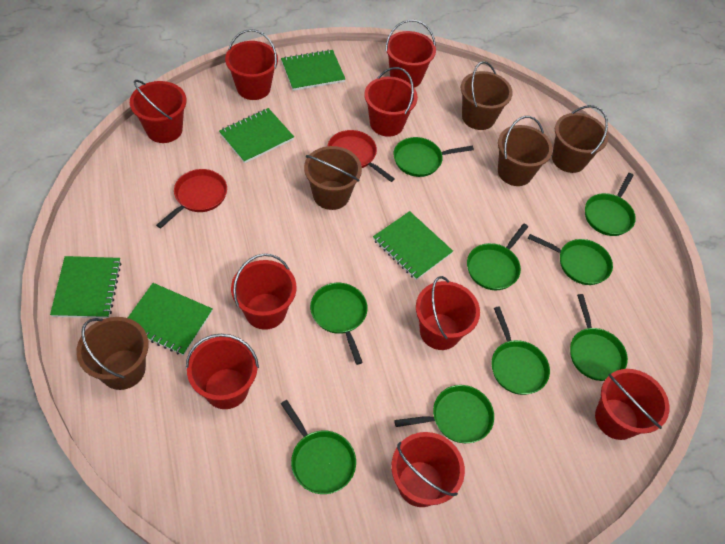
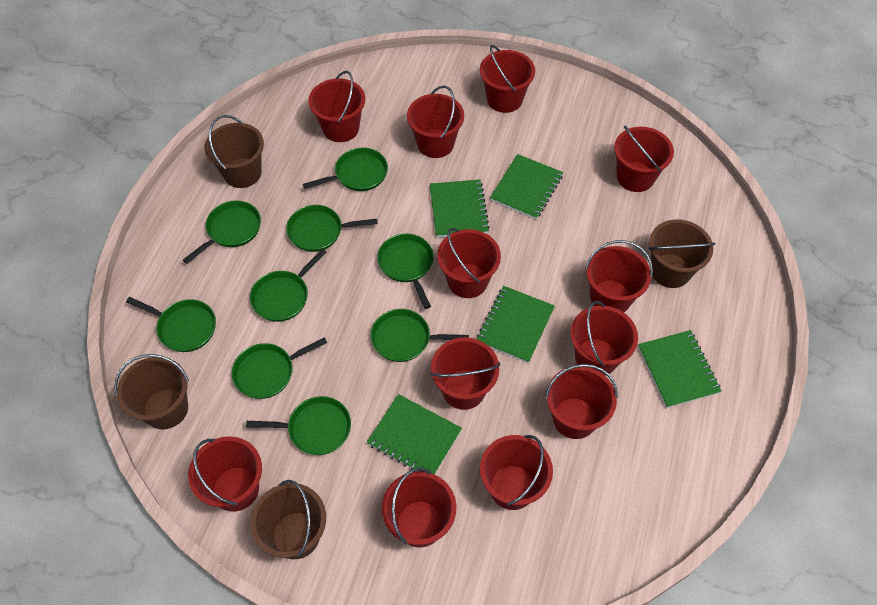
brown bucket: 5 -> 4
red bucket: 9 -> 12
red pan: 2 -> 0

